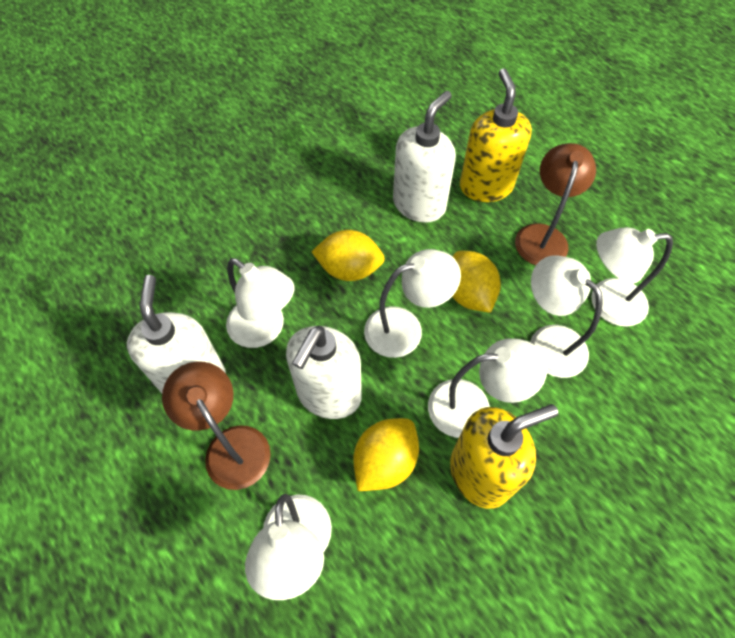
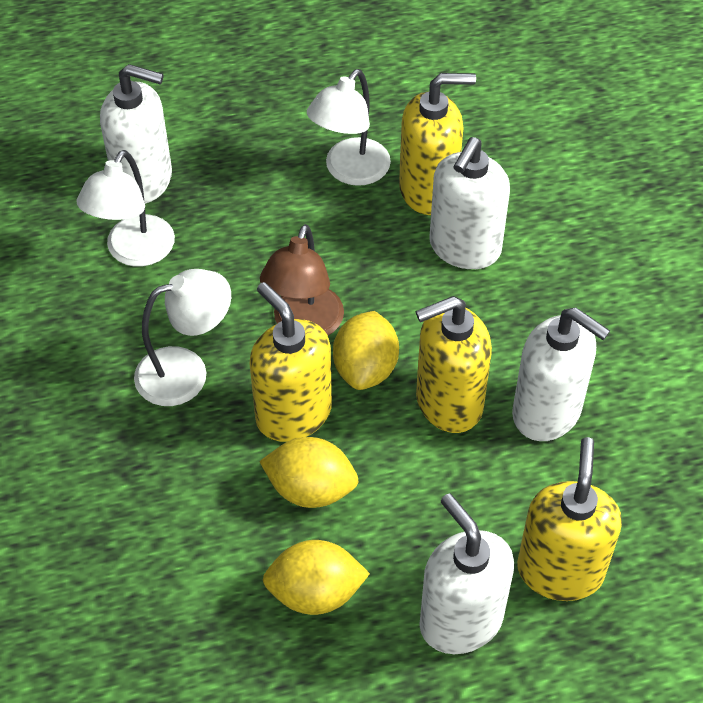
brown lamp: 2 -> 1
white lamp: 6 -> 3
white soap dispenser: 3 -> 4
yellow soap dispenser: 2 -> 4

